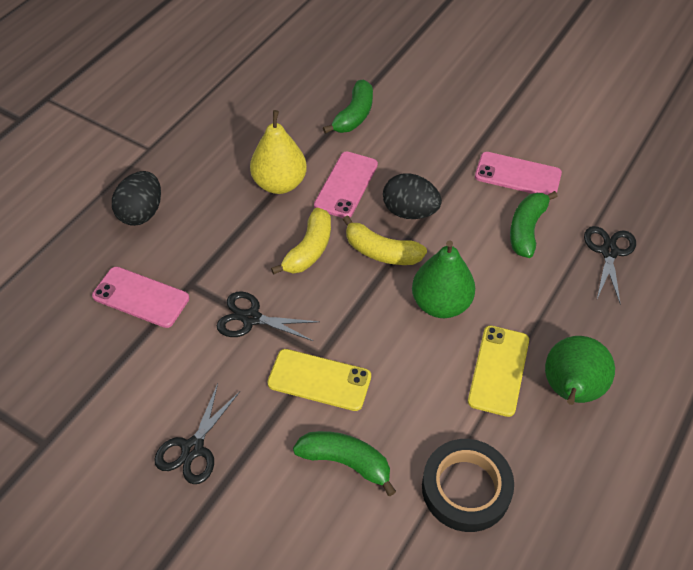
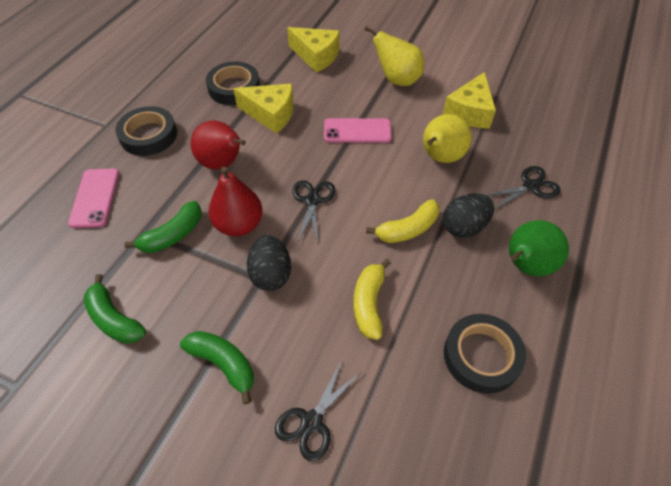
black tape: 1 -> 3
green pear: 2 -> 1
pink phone: 3 -> 2
red pear: 0 -> 2
yellow cheese: 0 -> 3
yellow pear: 1 -> 2
yellow phone: 2 -> 0

